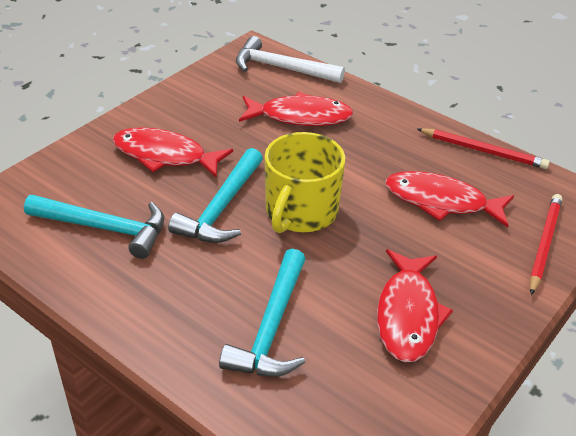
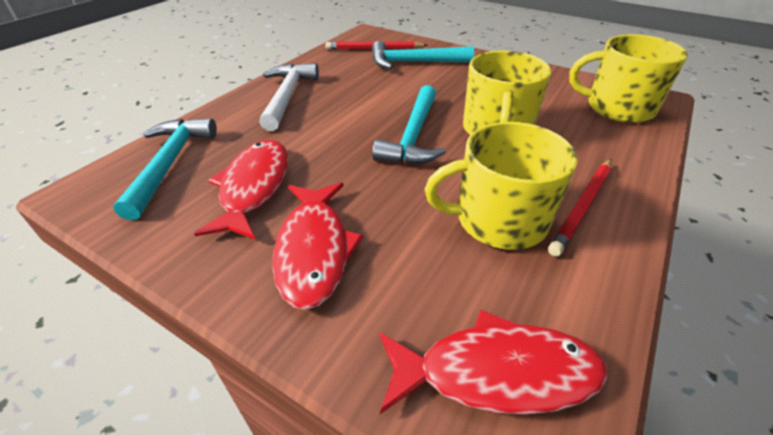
red fish: 4 -> 3
yellow mug: 1 -> 3

